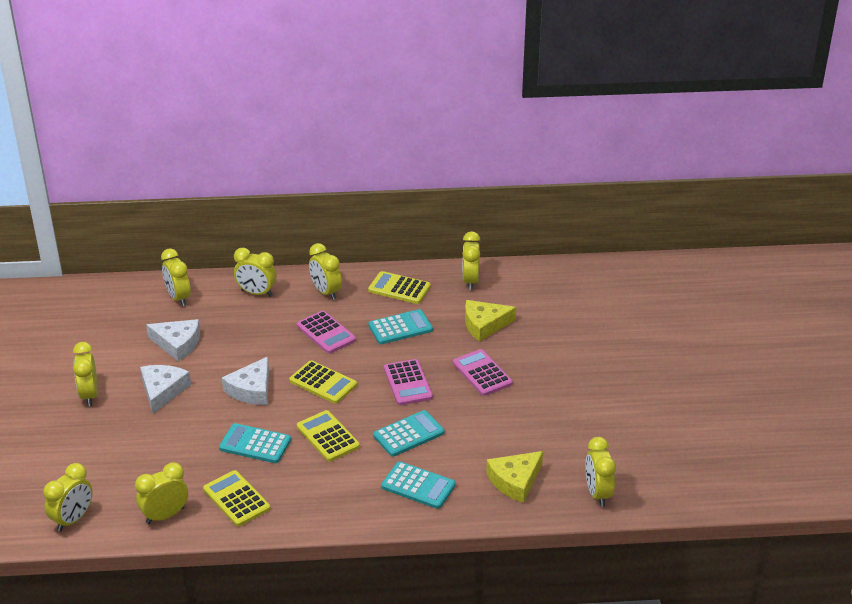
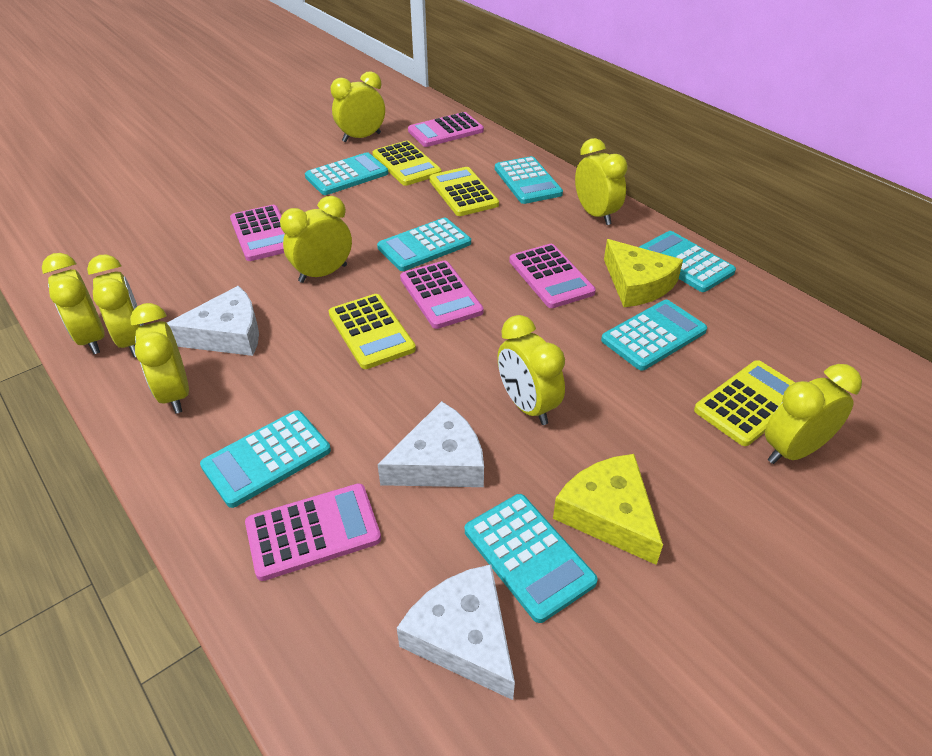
pink calculator: 3 -> 5
turquoise calculator: 4 -> 7

